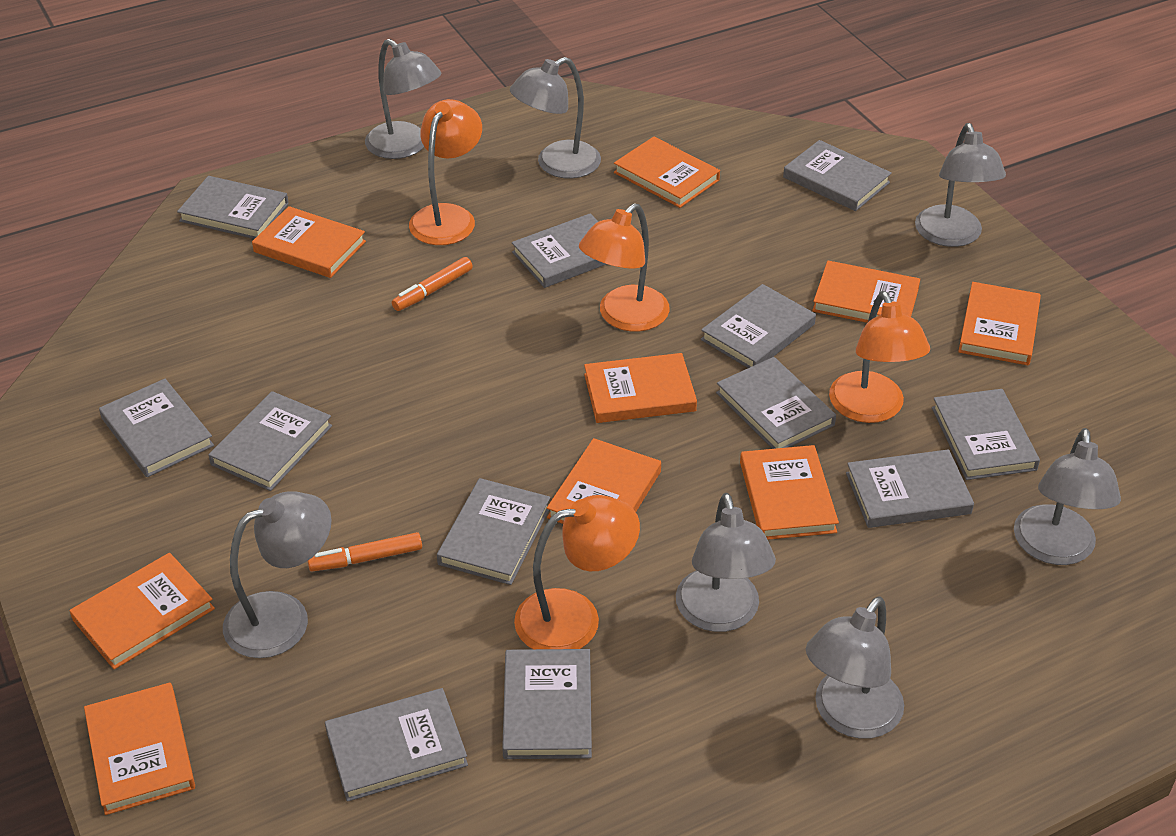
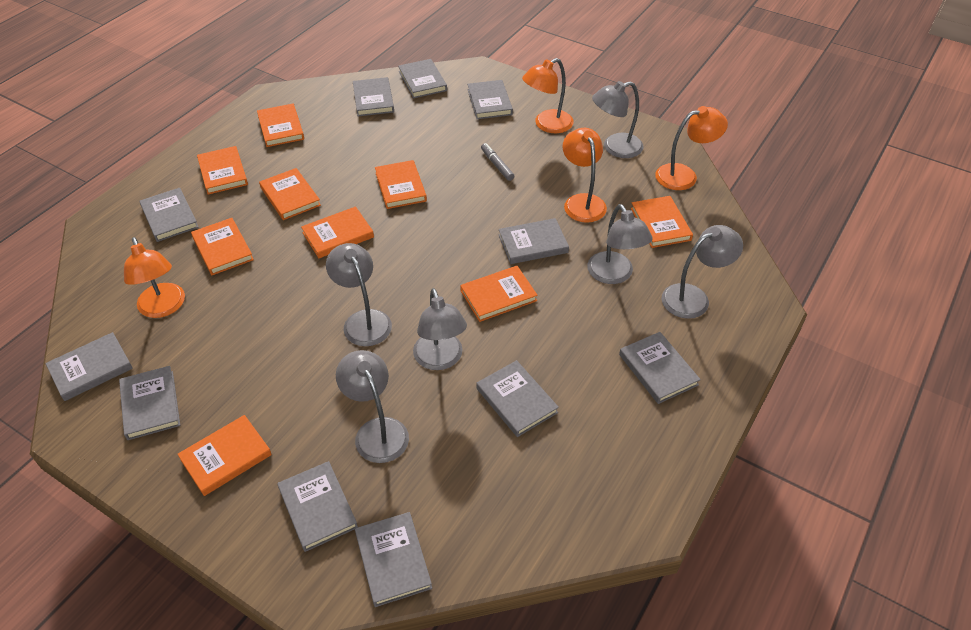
grey book: 12 -> 11
grey lamp: 7 -> 6
grey marker: 0 -> 1
orange marker: 2 -> 0

